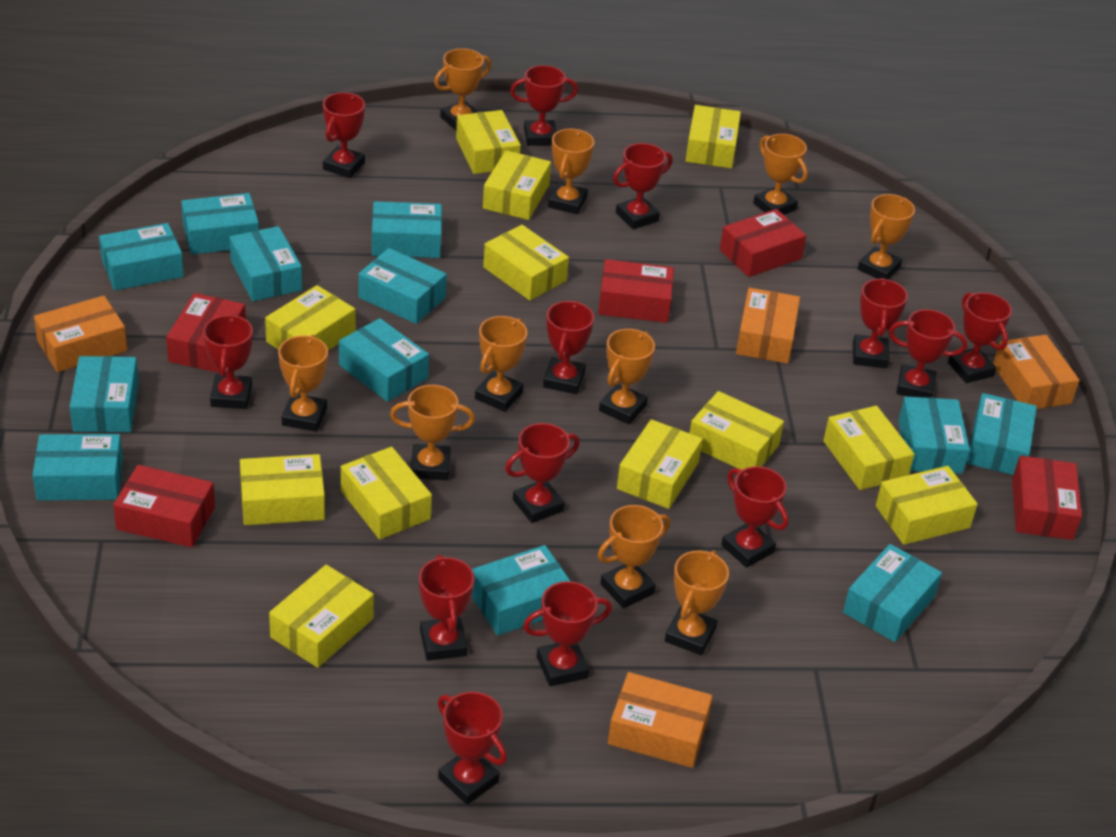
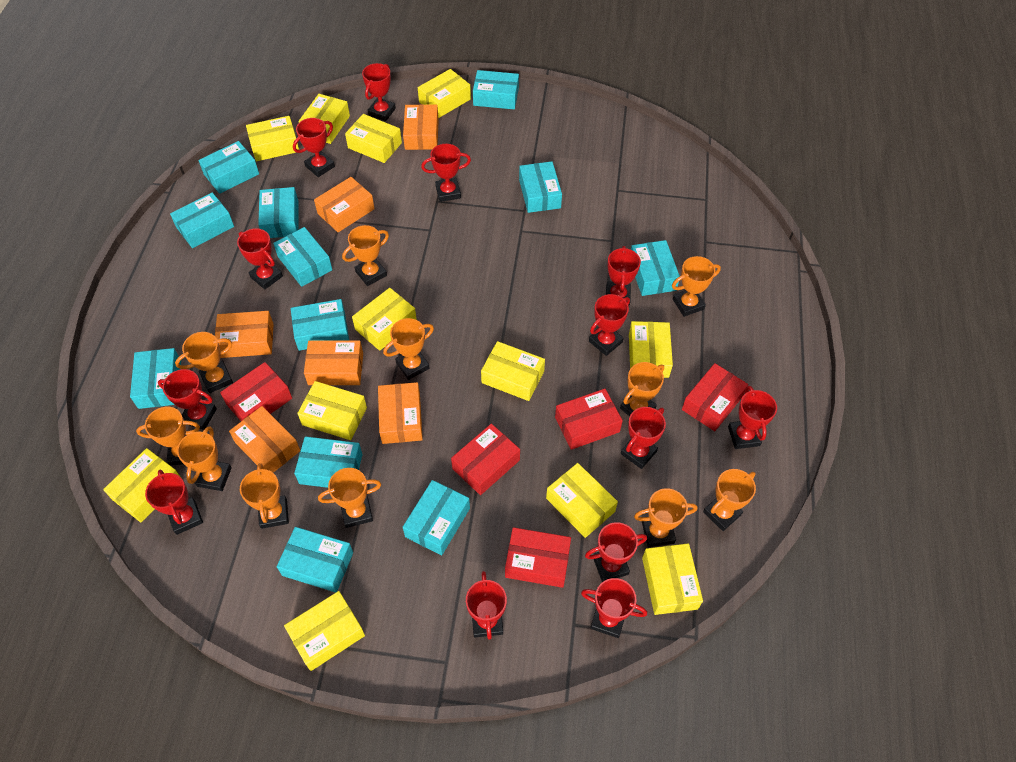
orange box: 4 -> 6
orange trophy: 10 -> 11

